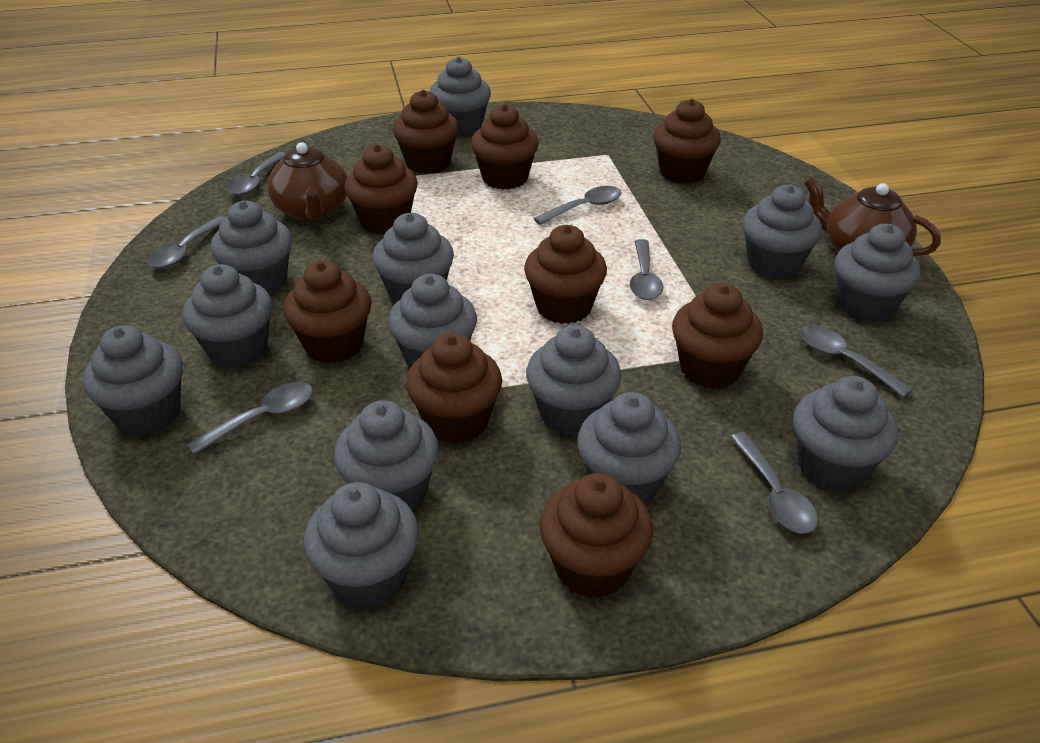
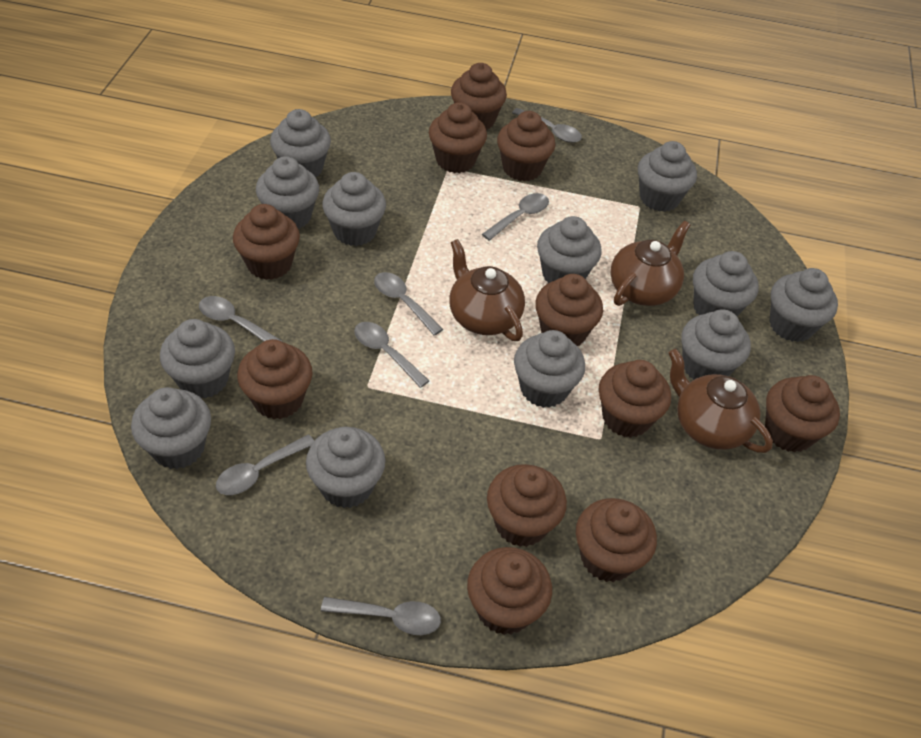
brown cupcake: 9 -> 11
brown teapot: 2 -> 3
grey cupcake: 13 -> 12

